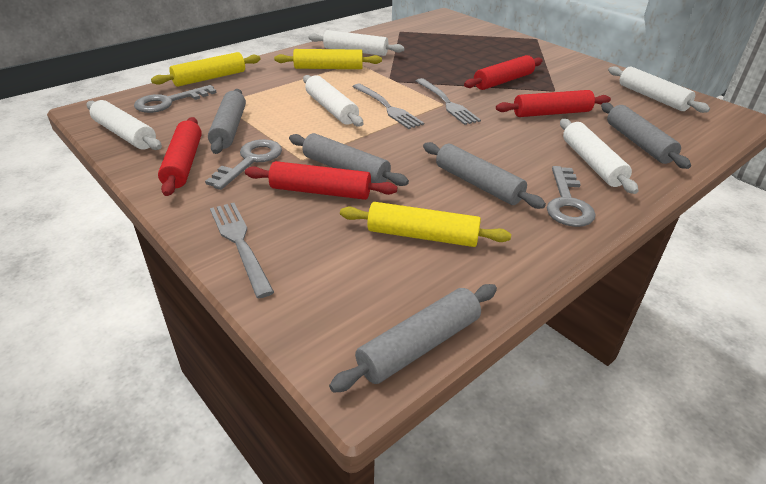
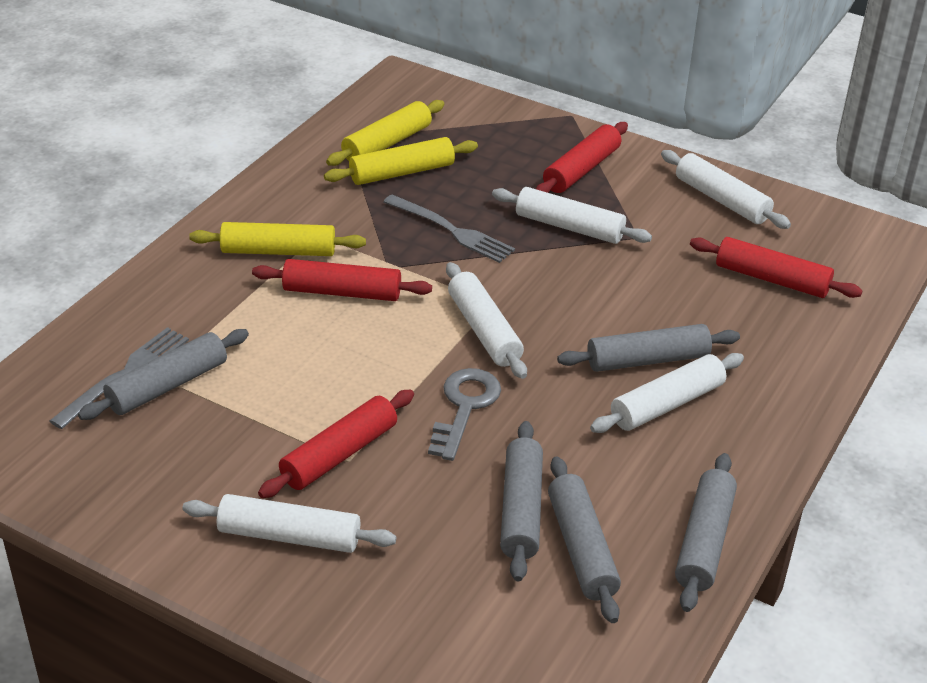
grey fork: 3 -> 2
grey key: 3 -> 1

